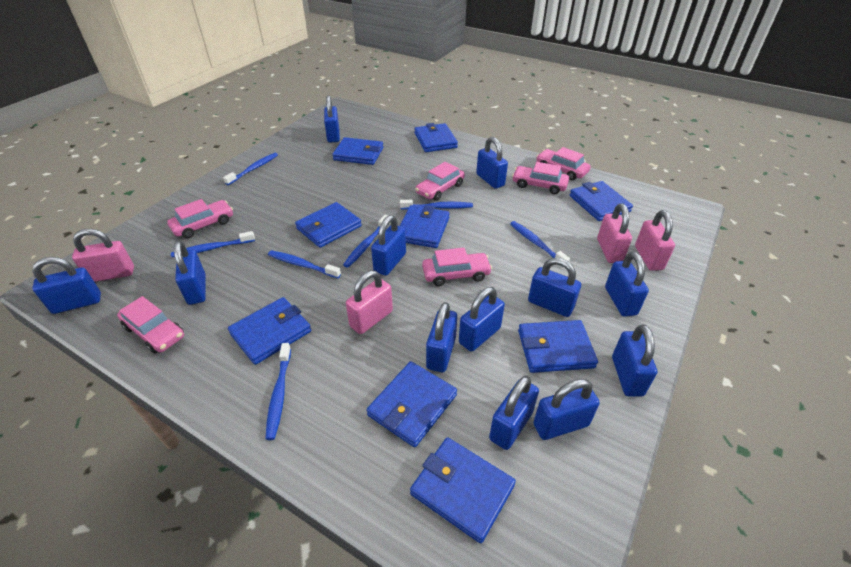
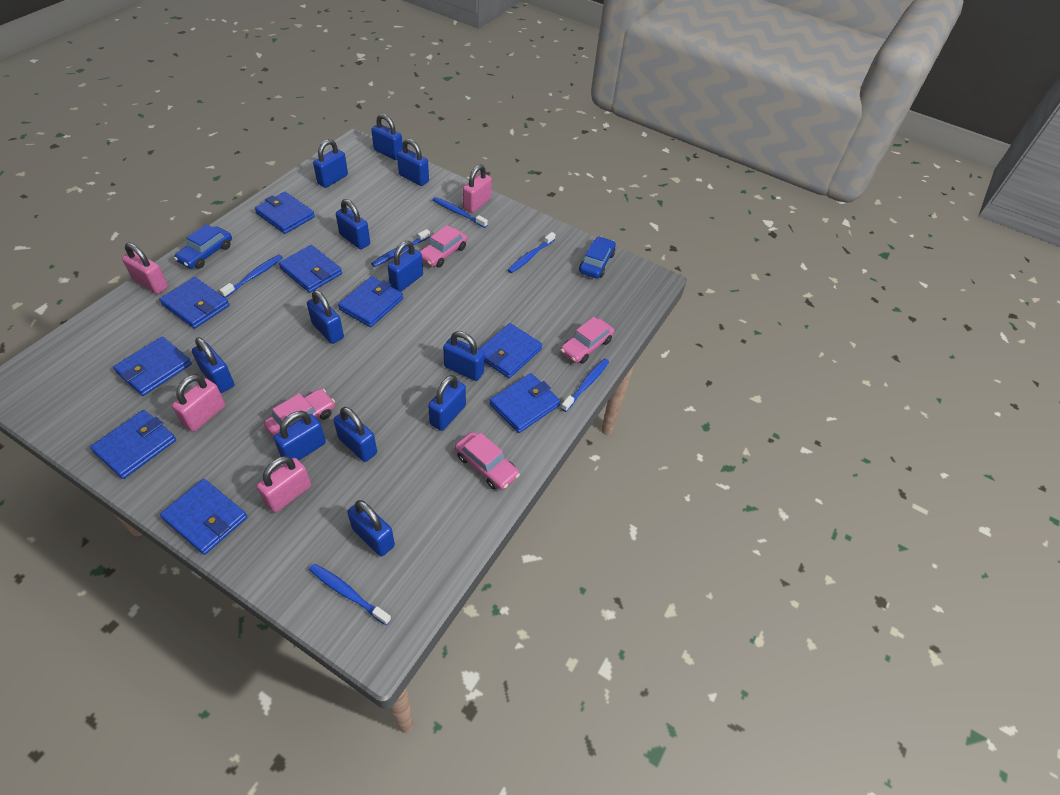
blue car: 0 -> 2
blue toothbrush: 7 -> 6
pink car: 6 -> 4

